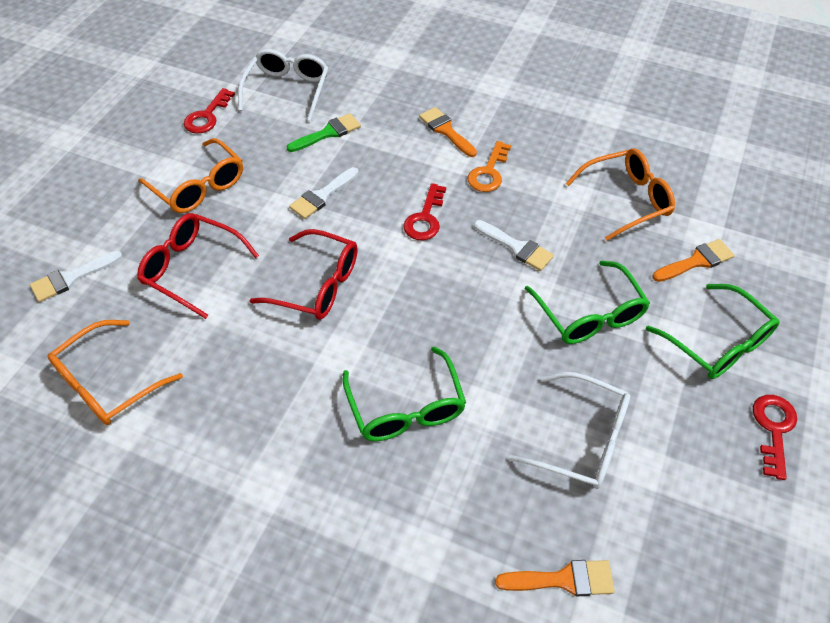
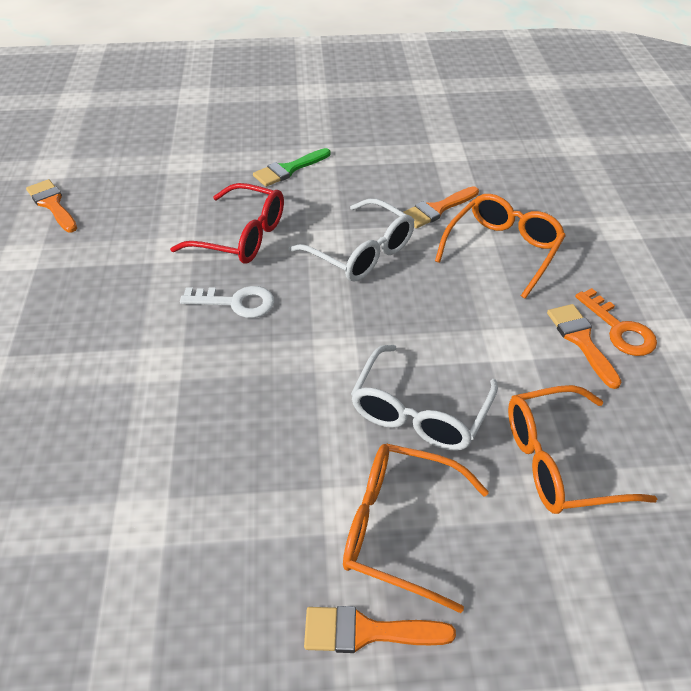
green glasses: 3 -> 0
orange brush: 3 -> 4
red glasses: 2 -> 1
red key: 3 -> 0
white brush: 3 -> 0
white key: 0 -> 1

